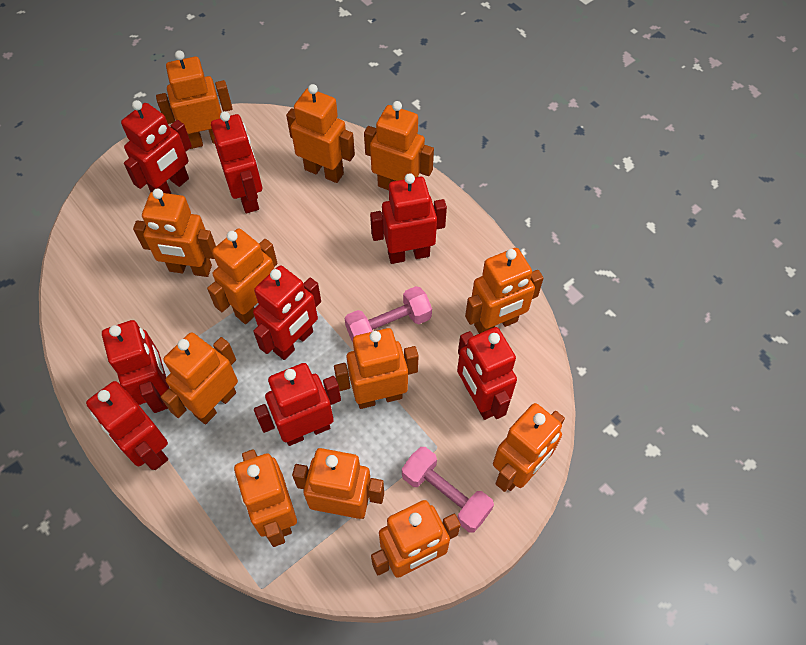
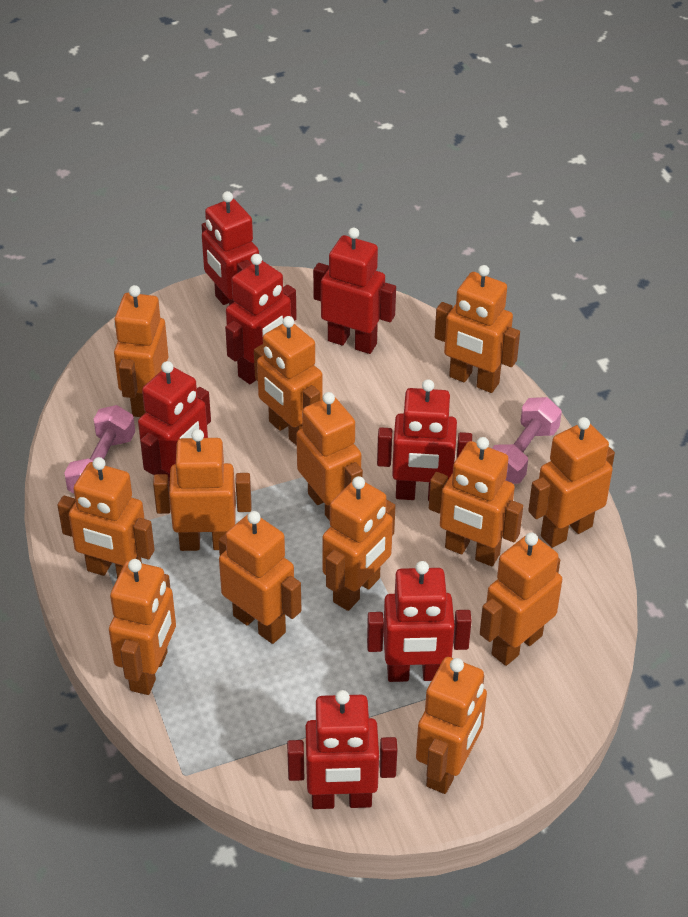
orange robot: 12 -> 13
red robot: 8 -> 7

